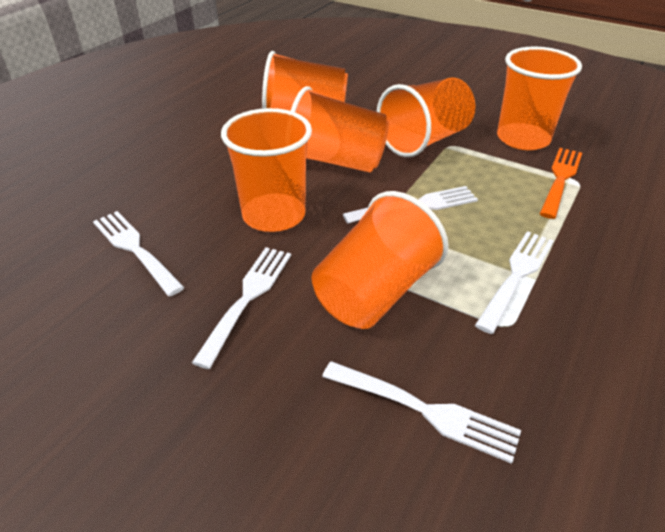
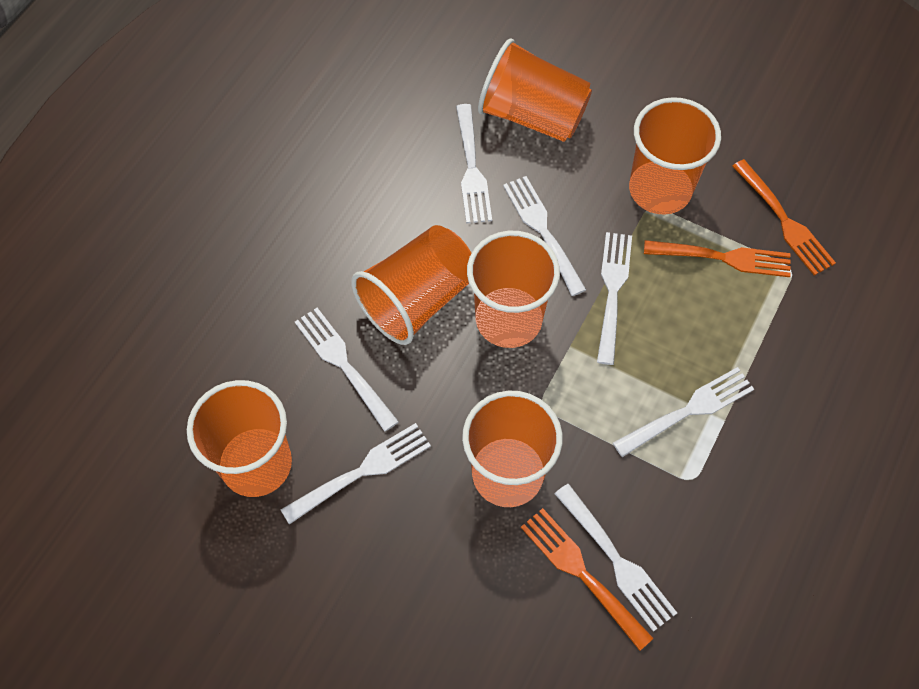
orange fork: 1 -> 3
white fork: 5 -> 7

